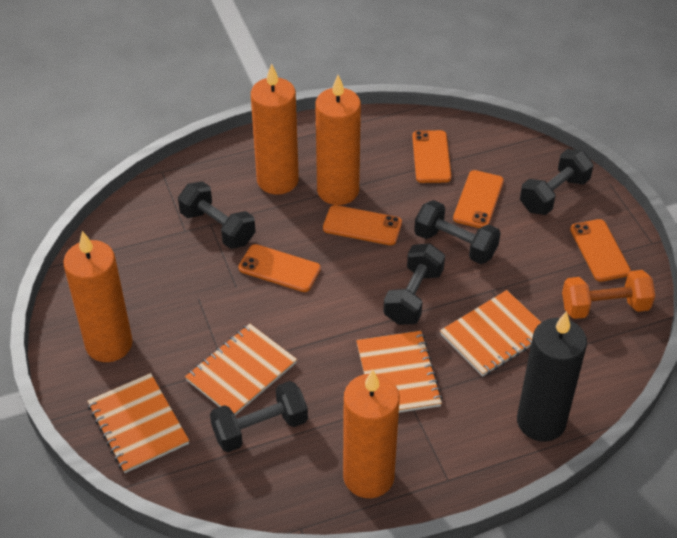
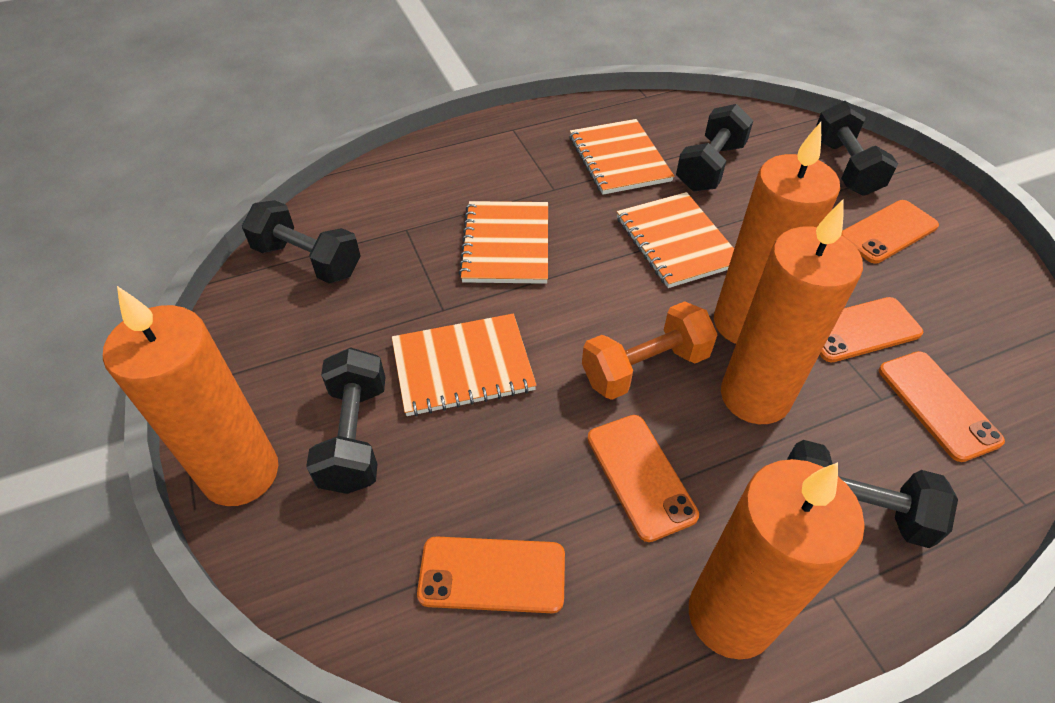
black candle: 1 -> 0

